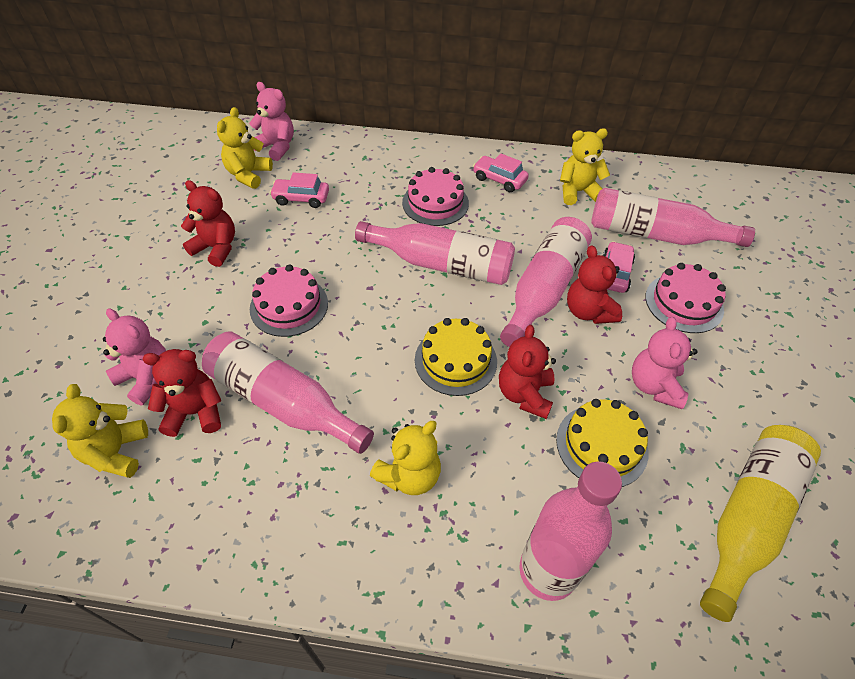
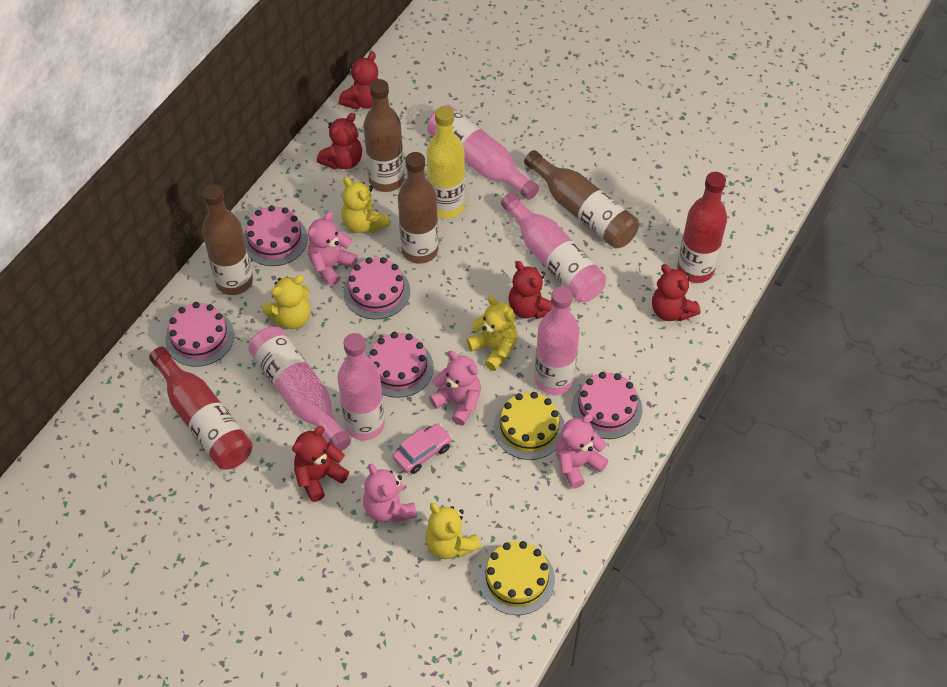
brown bottle: 0 -> 4
pink cake: 3 -> 5
pink car: 3 -> 1
pink teddy bear: 3 -> 4
red bottle: 0 -> 2
red teddy bear: 4 -> 5

